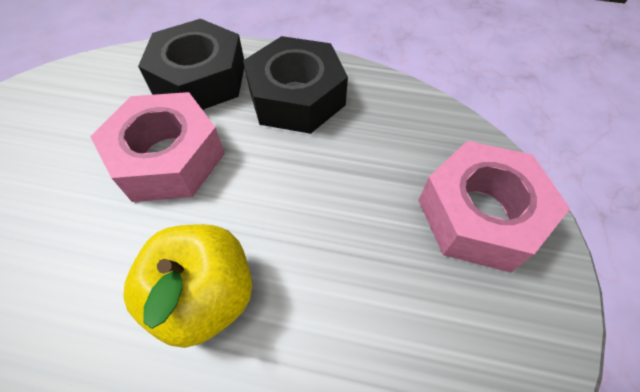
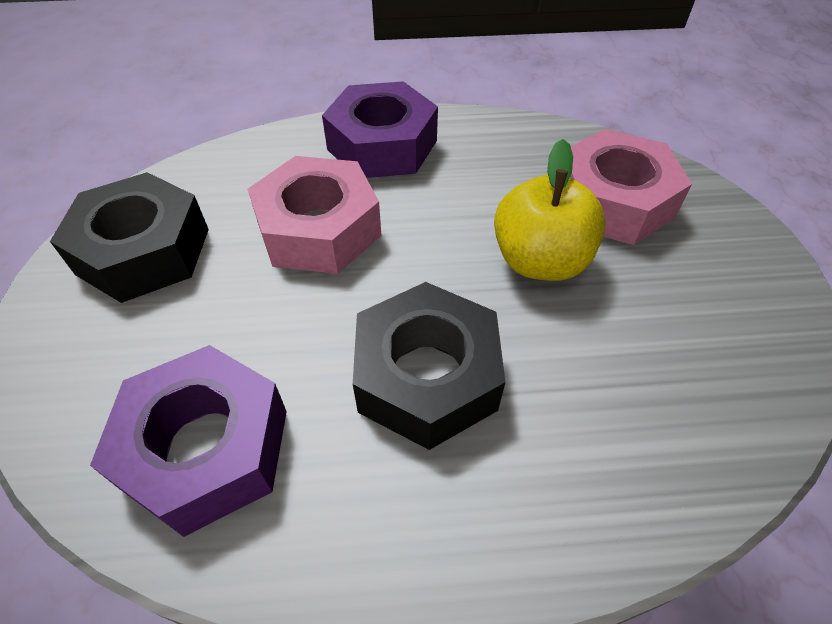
purple nut: 0 -> 2

